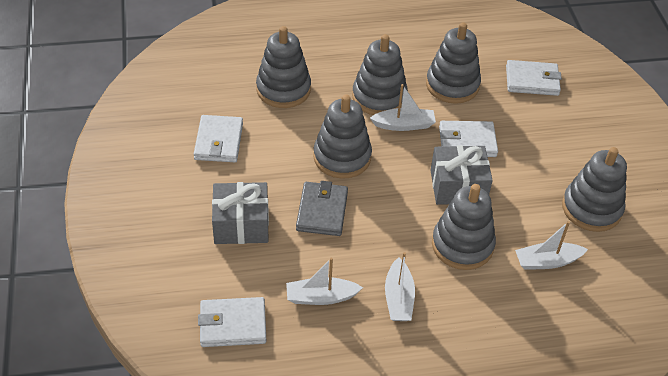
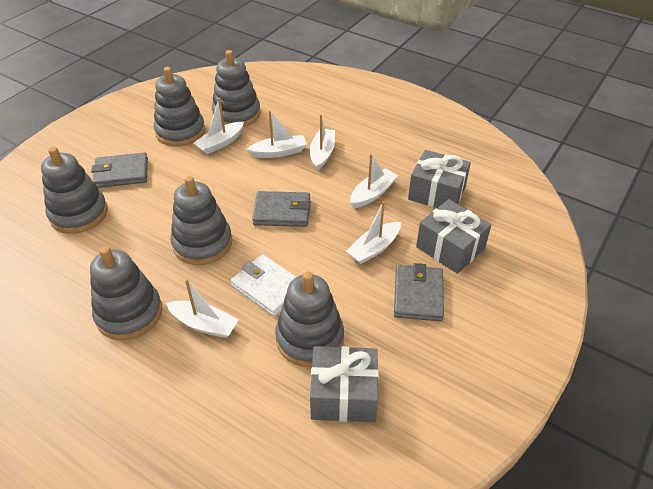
grey gift: 2 -> 3
grey wallet: 1 -> 3
white boat: 4 -> 6
white wallet: 4 -> 1

